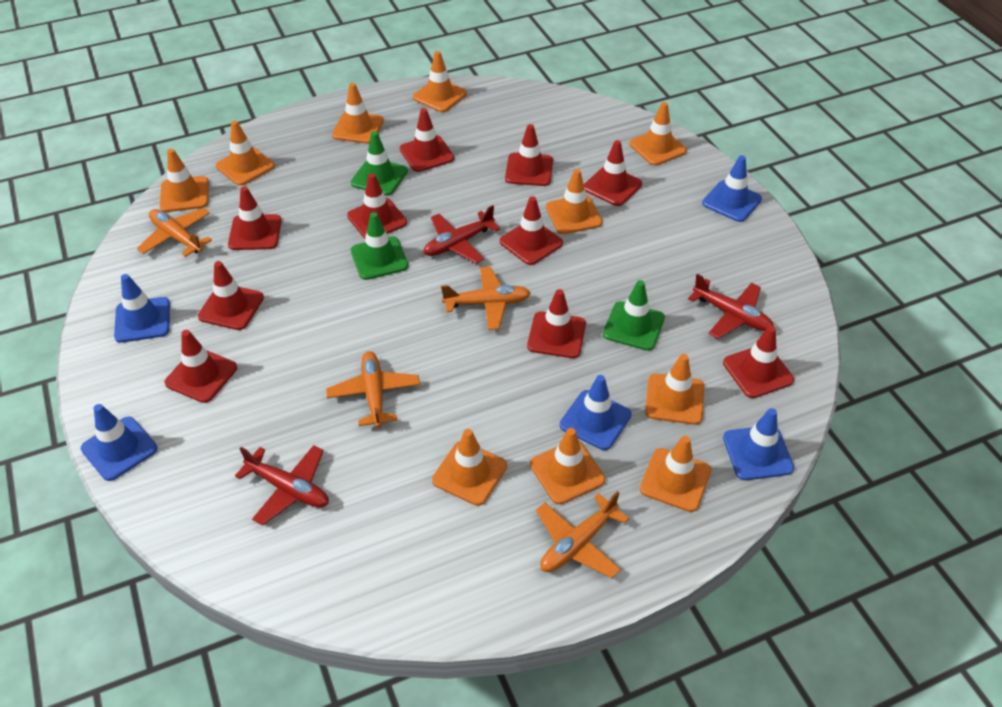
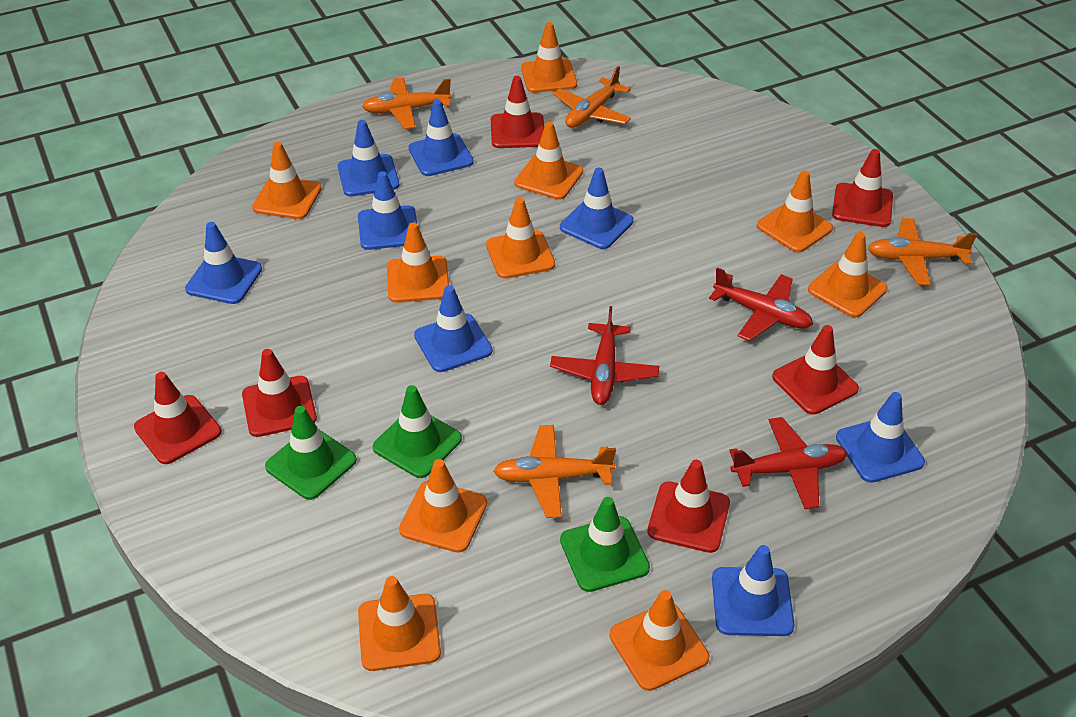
blue traffic cone: 5 -> 8
red traffic cone: 10 -> 6

